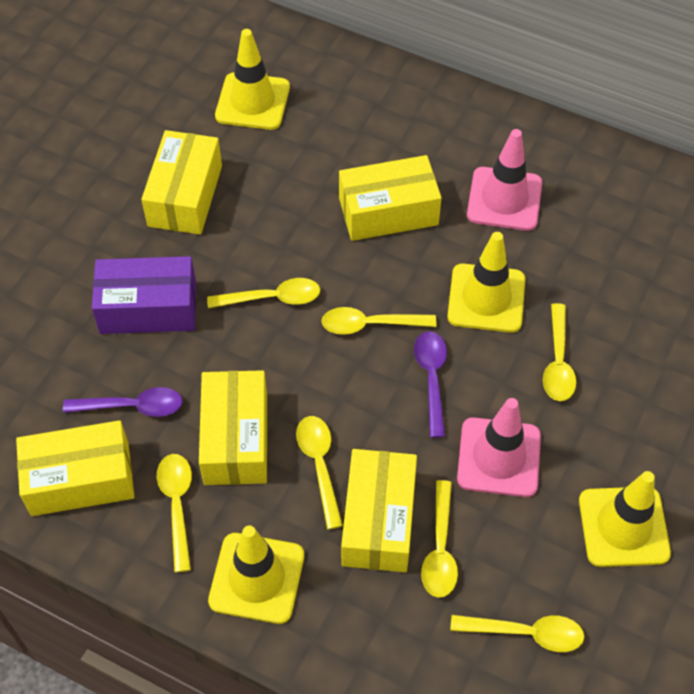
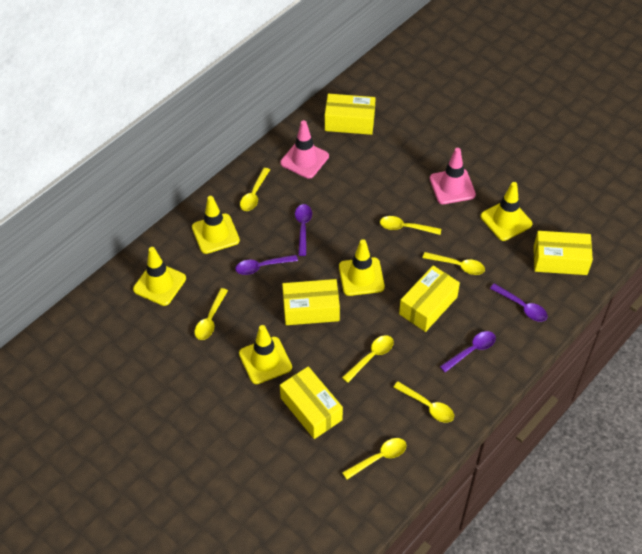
purple box: 1 -> 0
purple spoon: 2 -> 4
yellow traffic cone: 4 -> 5

